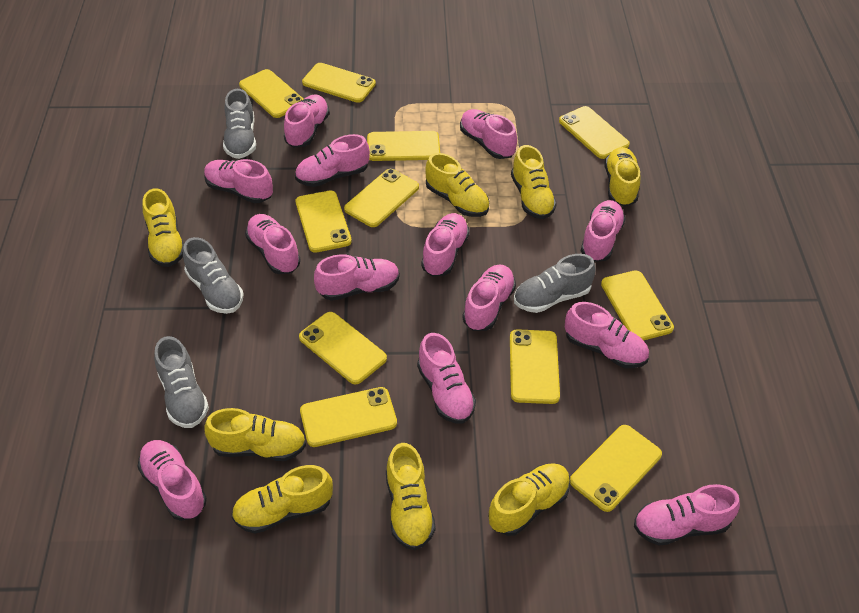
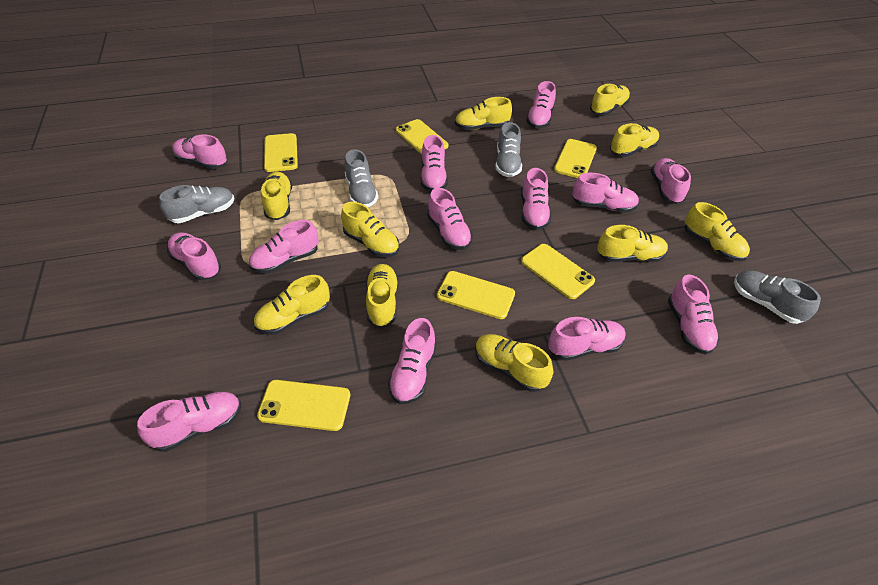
yellow phone: 11 -> 6
yellow shoe: 8 -> 10

